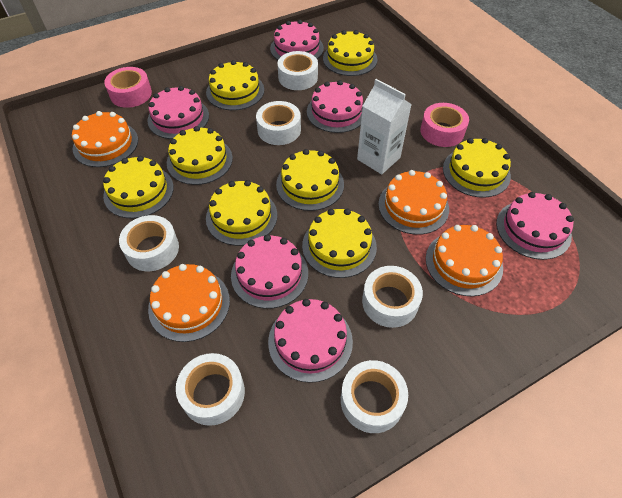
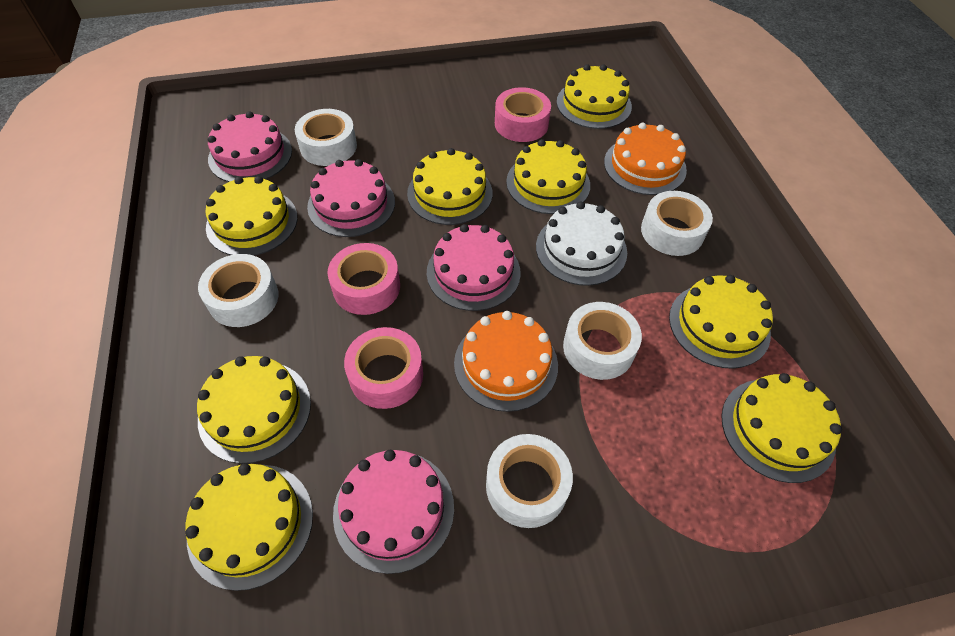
orange cake: 4 -> 2
pink cake: 6 -> 4
pink tape: 2 -> 3
white cake: 0 -> 1
white carton: 1 -> 0
white tape: 6 -> 5

